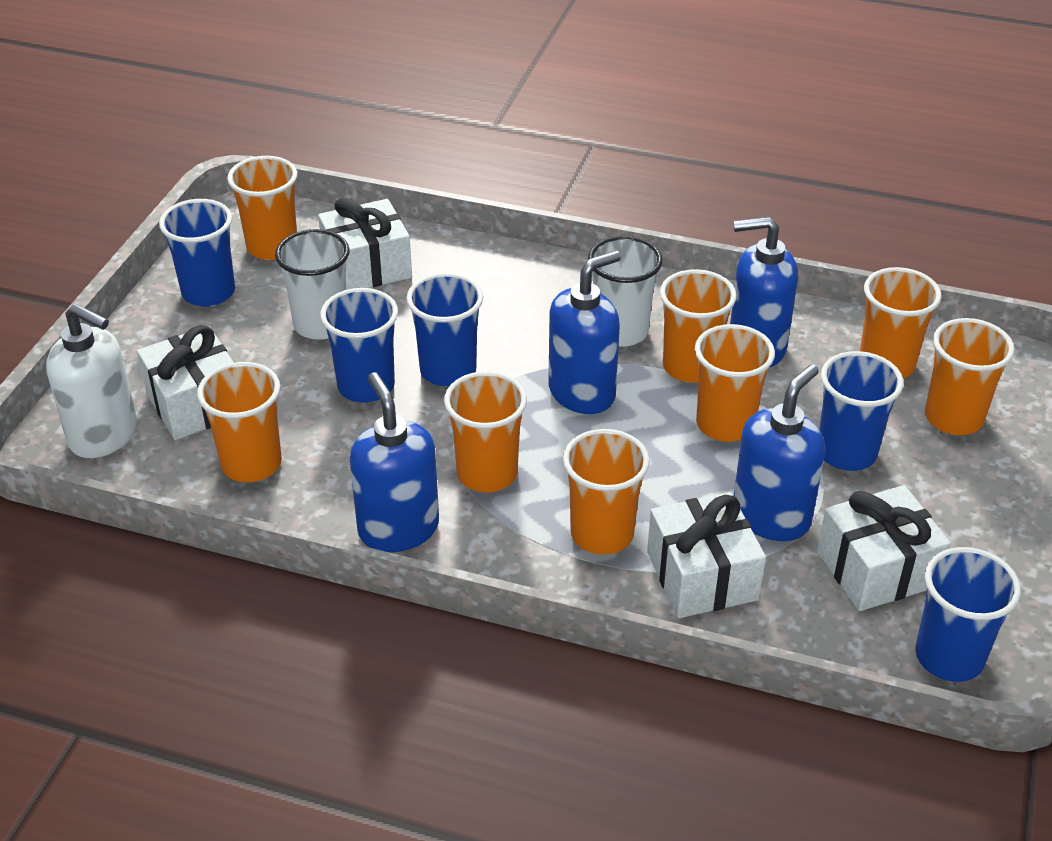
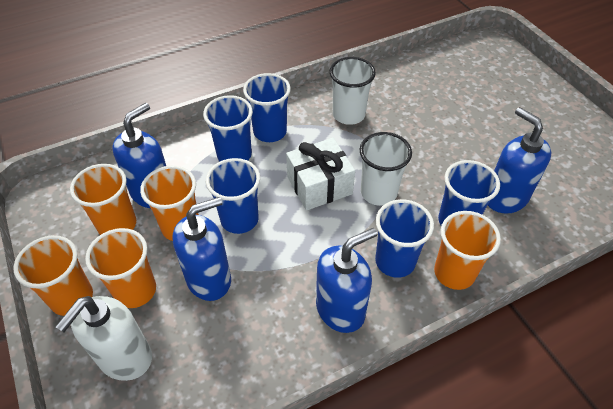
orange cup: 8 -> 5
white gift: 4 -> 1

